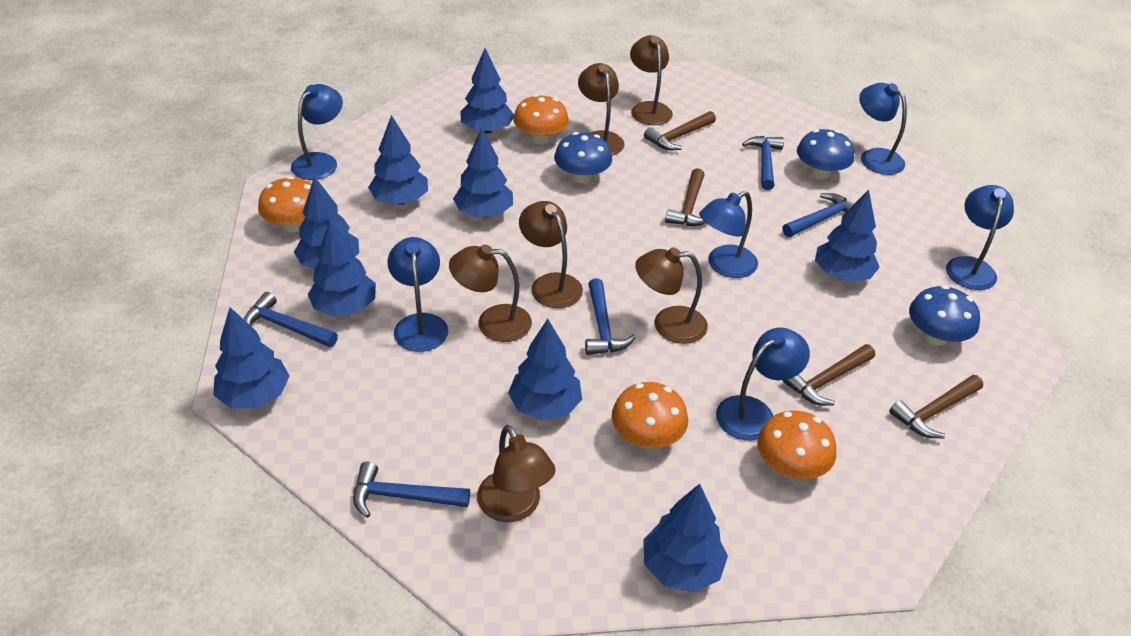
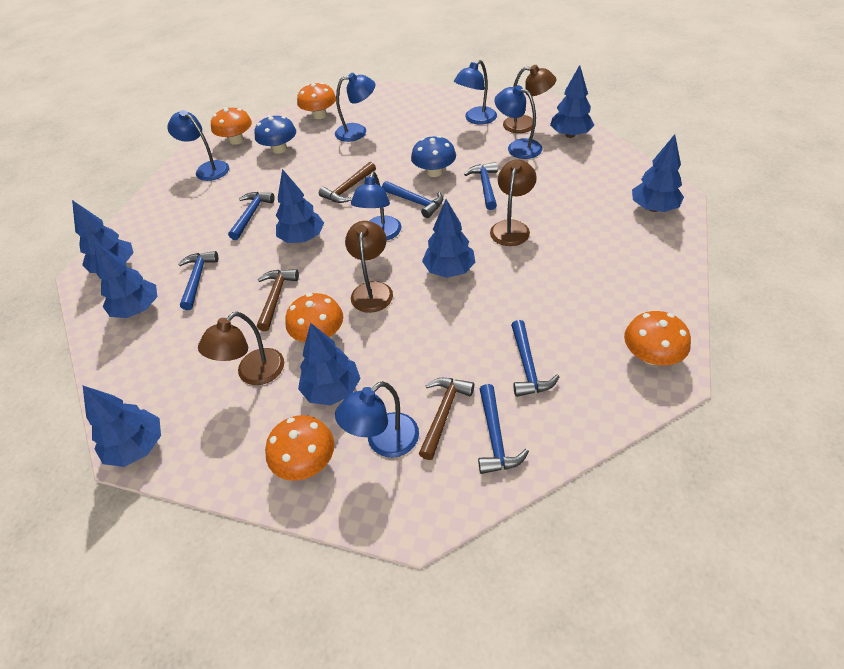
blue hammer: 5 -> 6
blue mushroom: 3 -> 2
blue tree: 9 -> 8
brown hammer: 4 -> 3
brown lamp: 6 -> 4
orange mushroom: 4 -> 5

